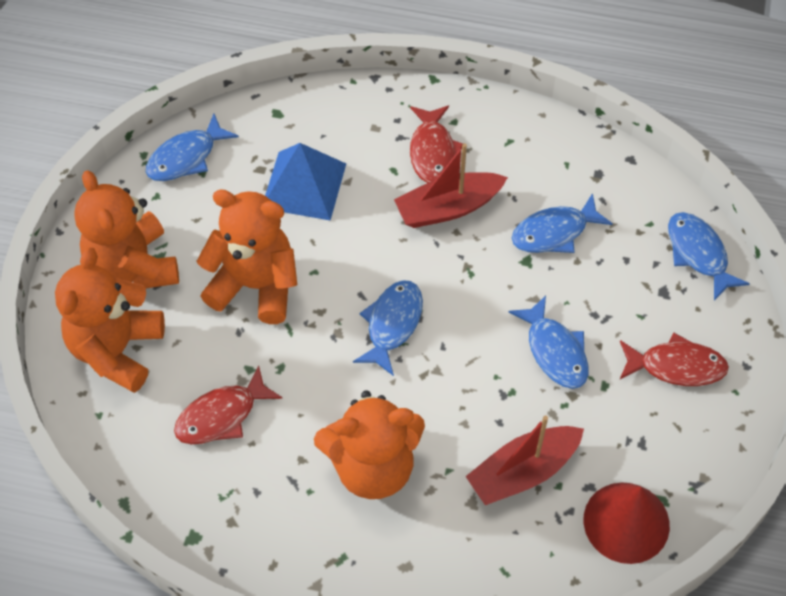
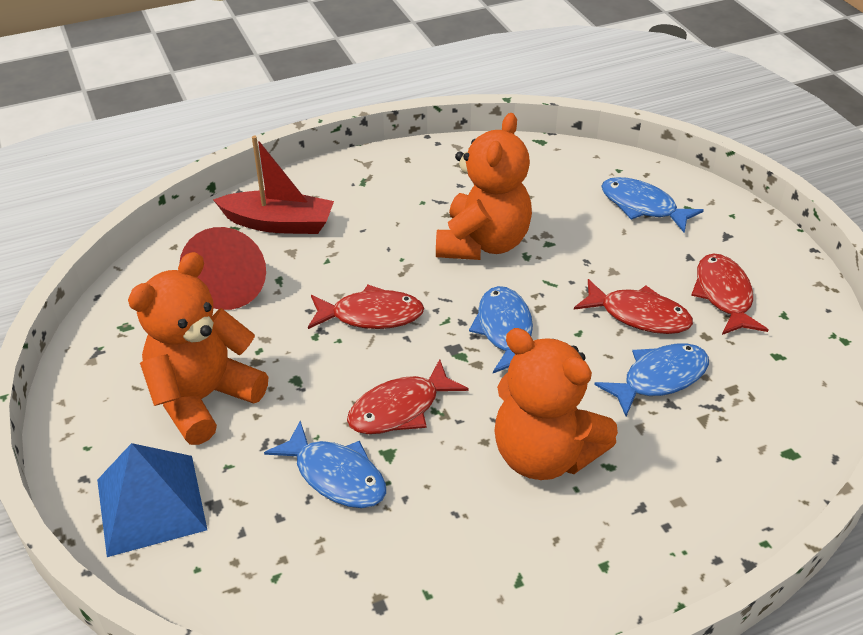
blue fish: 5 -> 4
orange teddy bear: 4 -> 3
red boat: 2 -> 1
red fish: 3 -> 4

